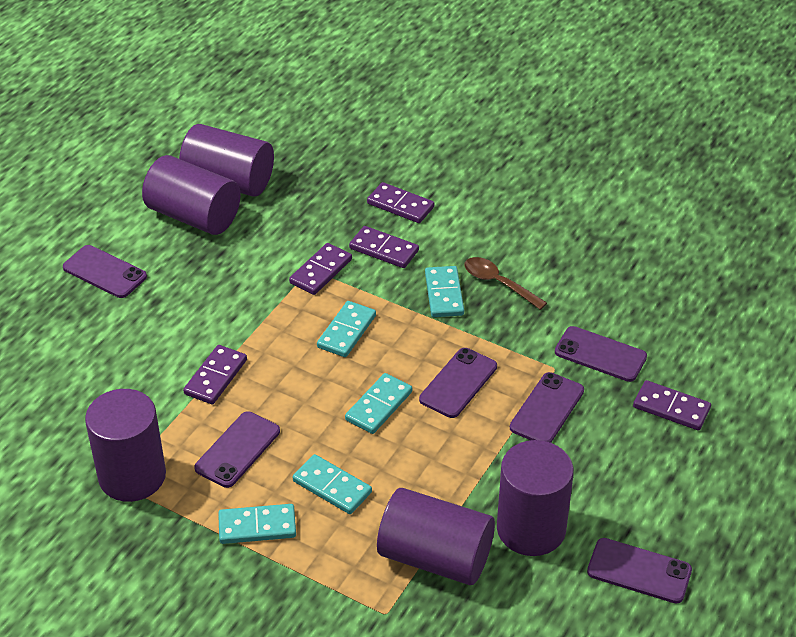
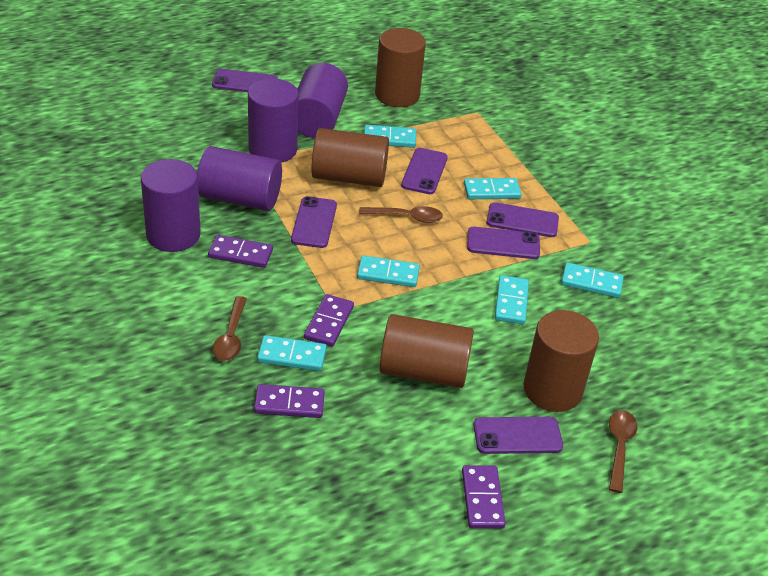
brown cylinder: 0 -> 4
brown spoon: 1 -> 3
purple cylinder: 5 -> 4
purple domino: 5 -> 4
turquoise domino: 5 -> 6

